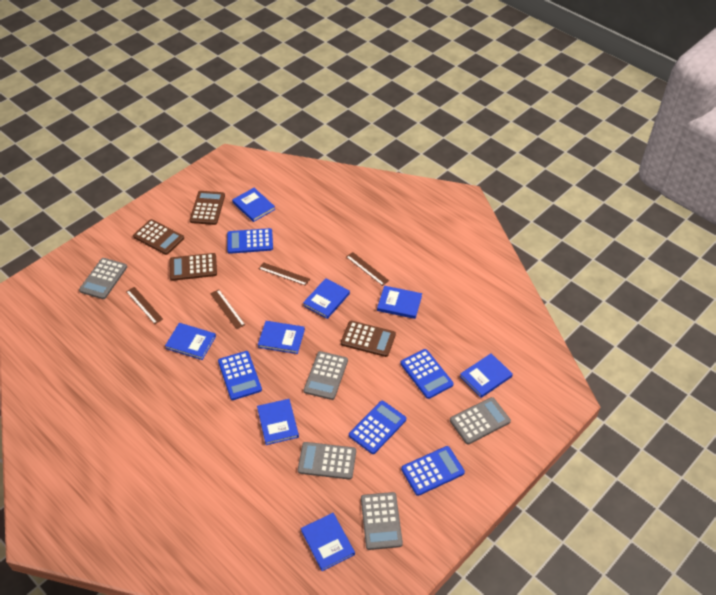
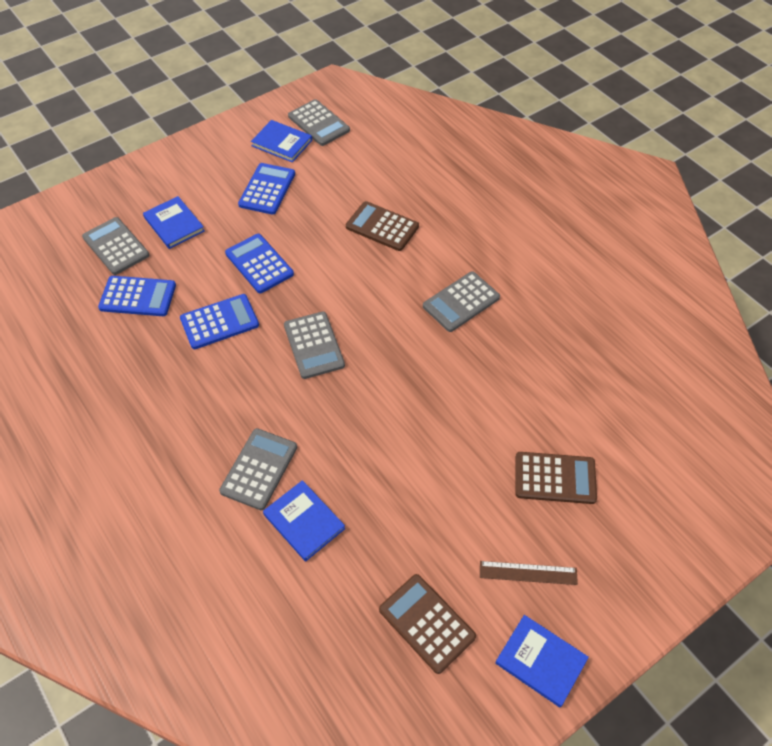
blue book: 8 -> 4
blue calculator: 5 -> 4
brown calculator: 4 -> 3
brown ruler: 4 -> 1

